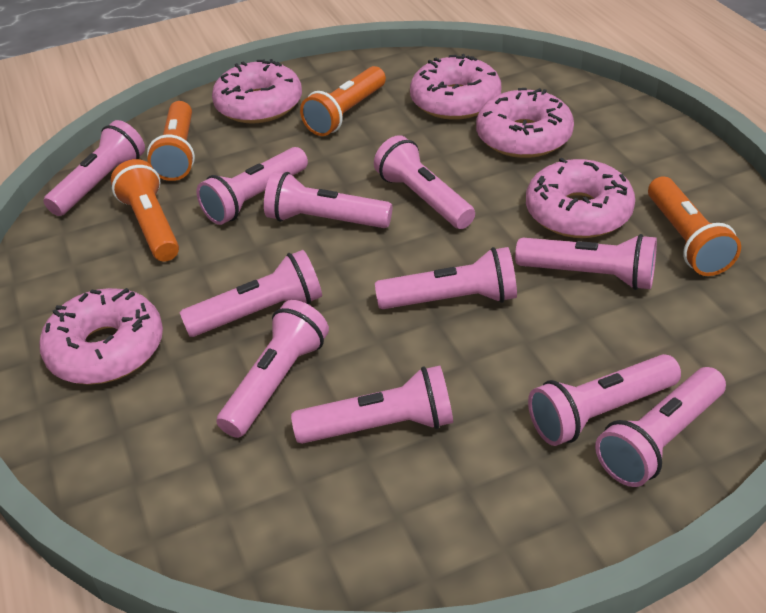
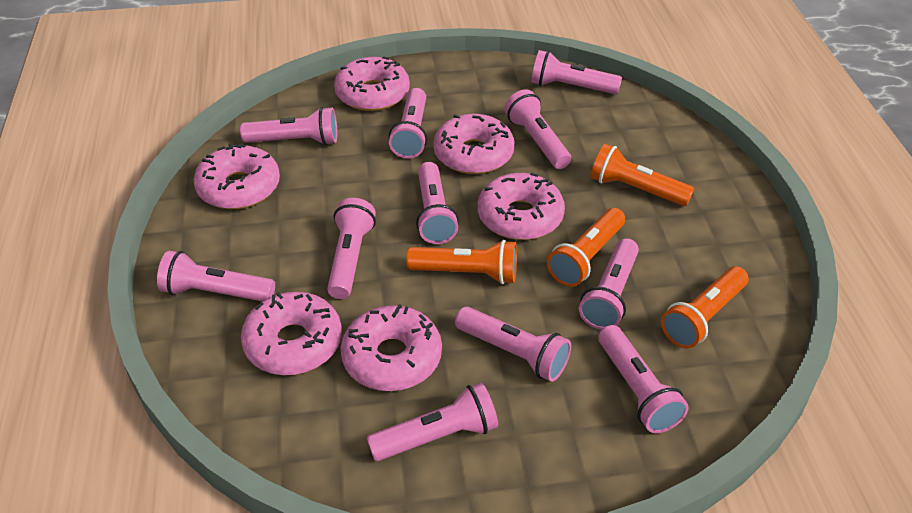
pink donut: 5 -> 6

